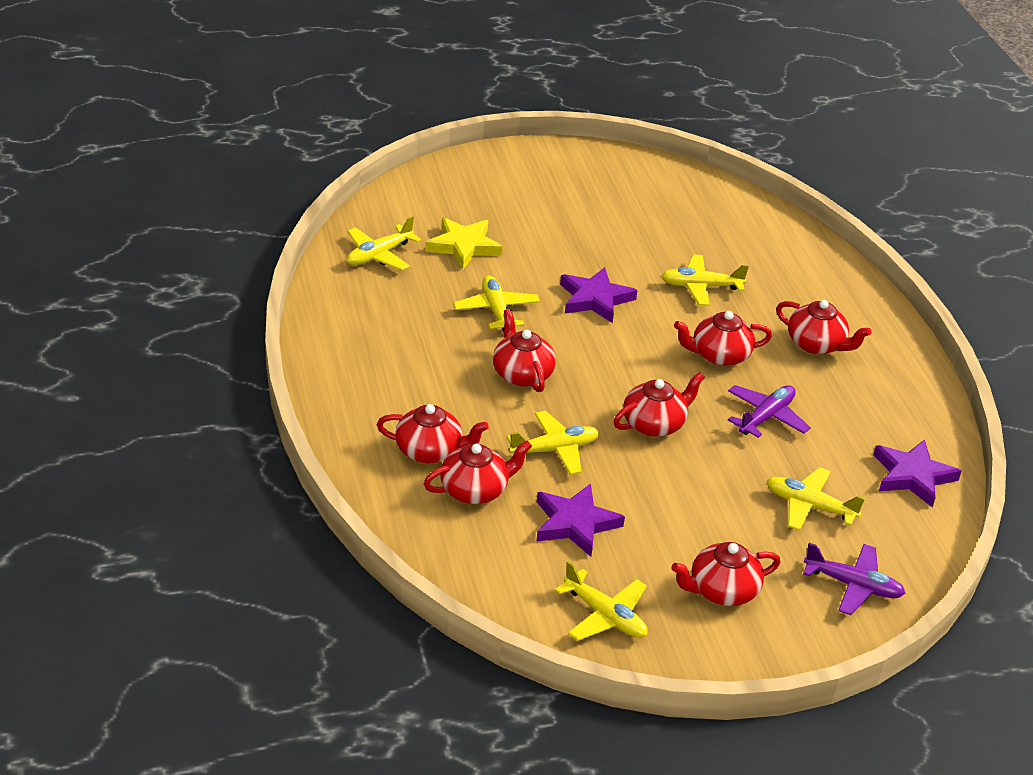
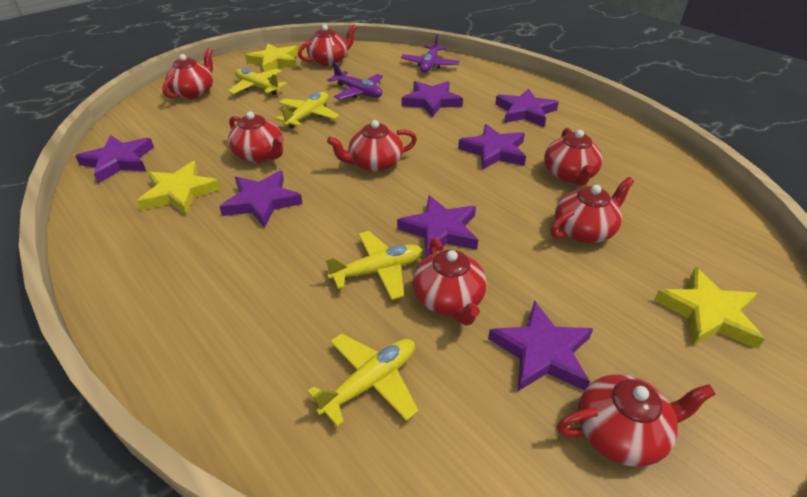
purple star: 3 -> 7
red teapot: 7 -> 8
yellow plane: 6 -> 4
yellow star: 1 -> 3

